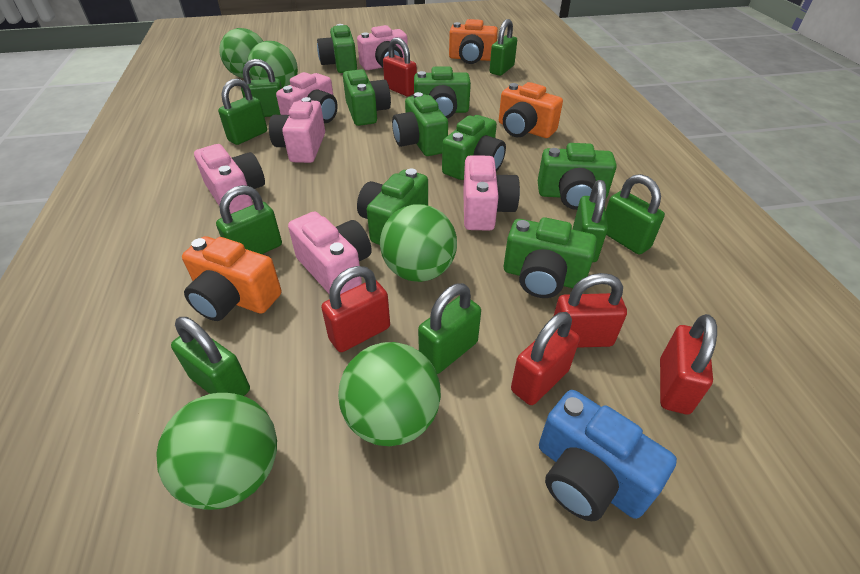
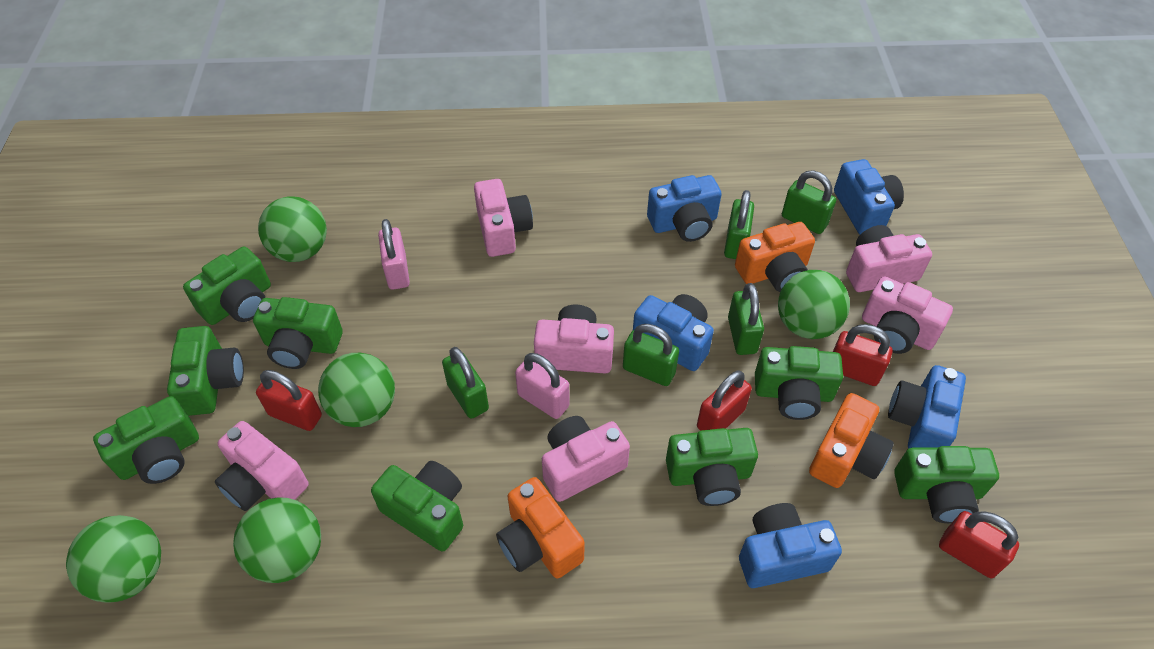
blue camera: 1 -> 5
green padlock: 8 -> 5
pink padlock: 0 -> 2
red padlock: 5 -> 4

